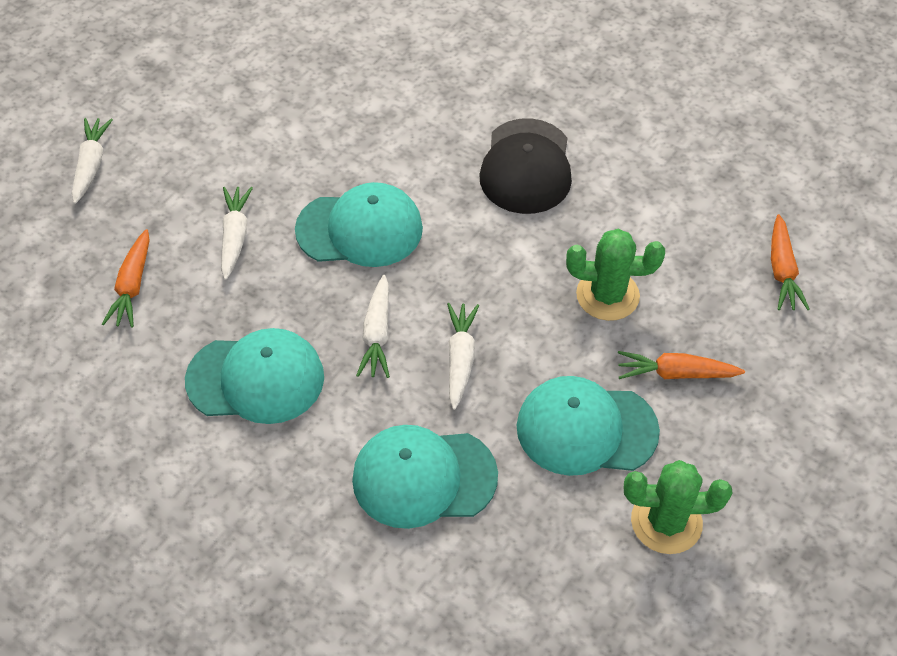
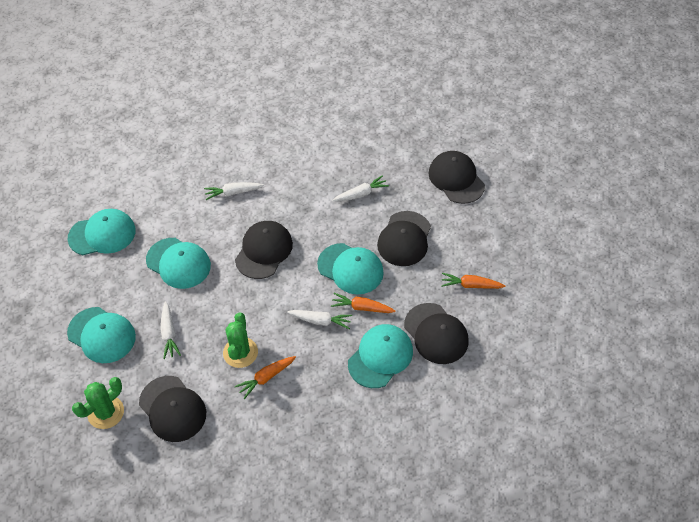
black cap: 1 -> 5
turquoise cap: 4 -> 5

